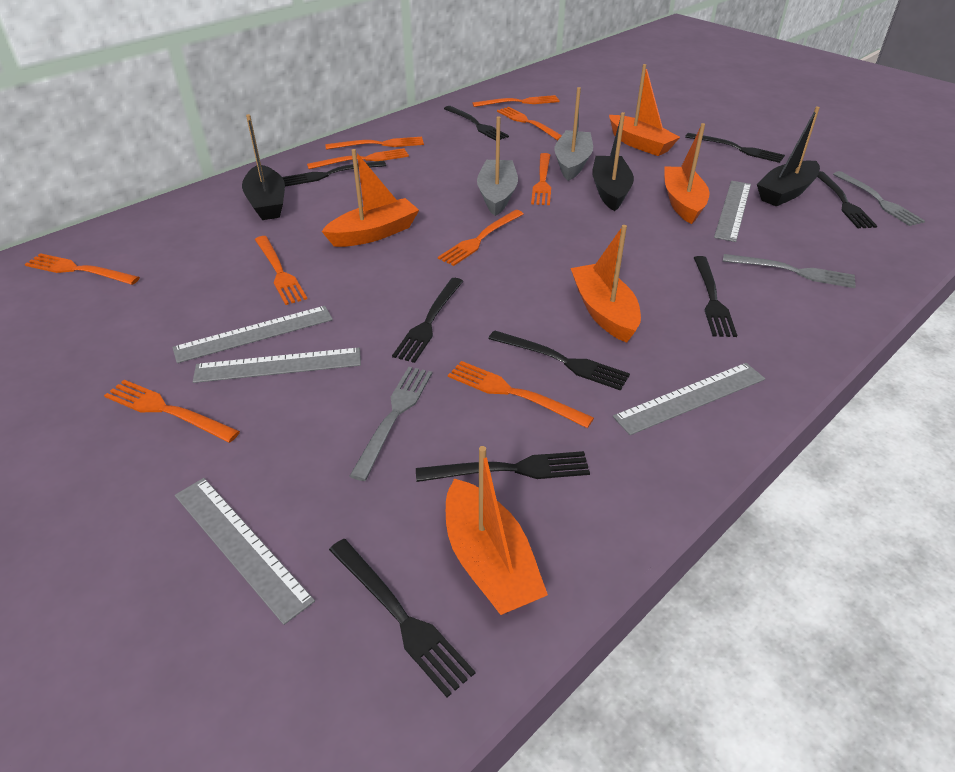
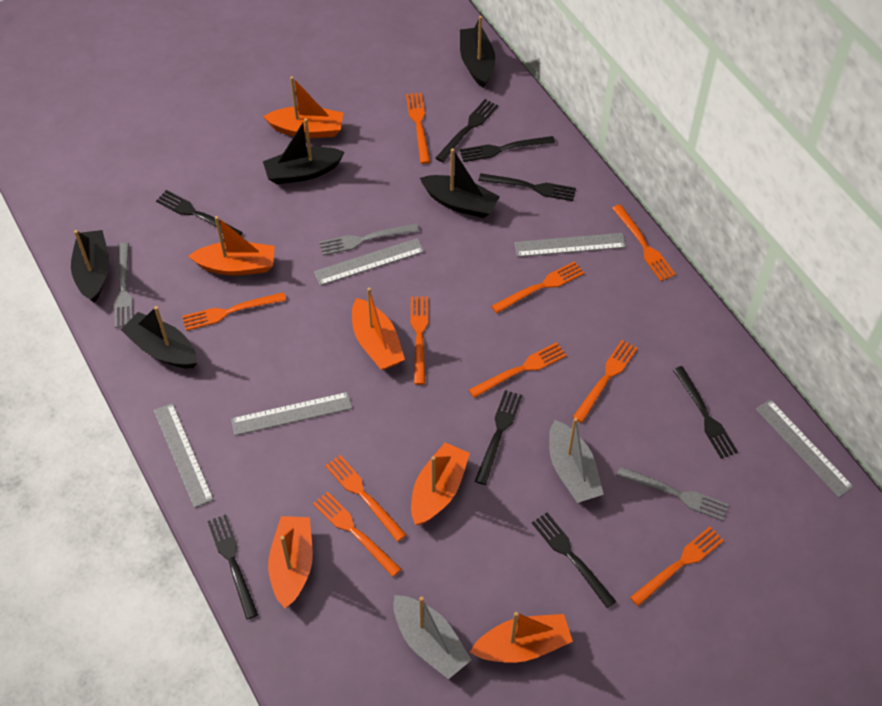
black boat: 3 -> 5
black fork: 9 -> 8
orange boat: 5 -> 6

